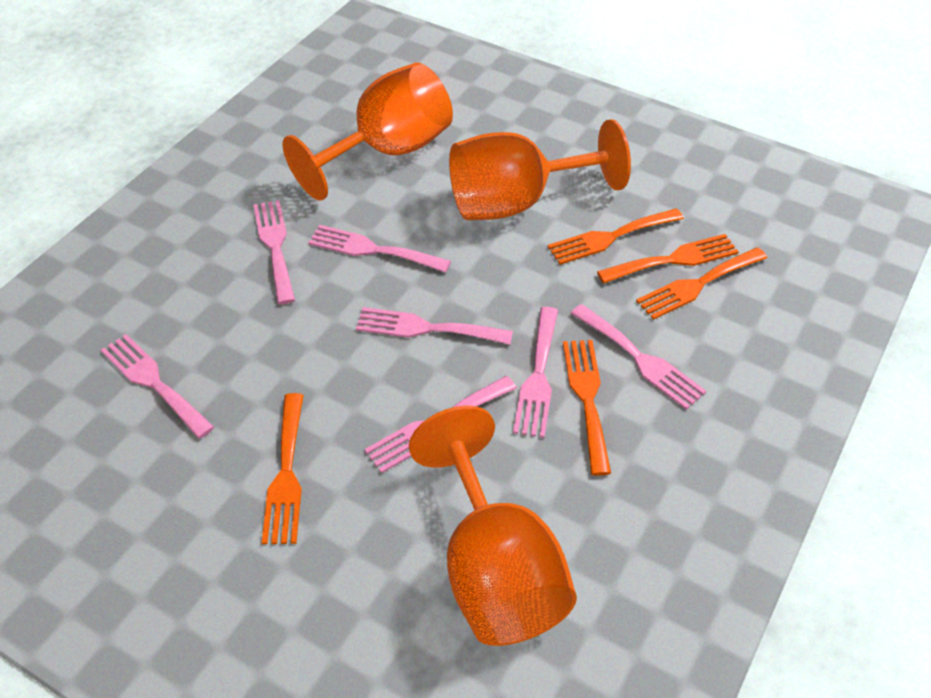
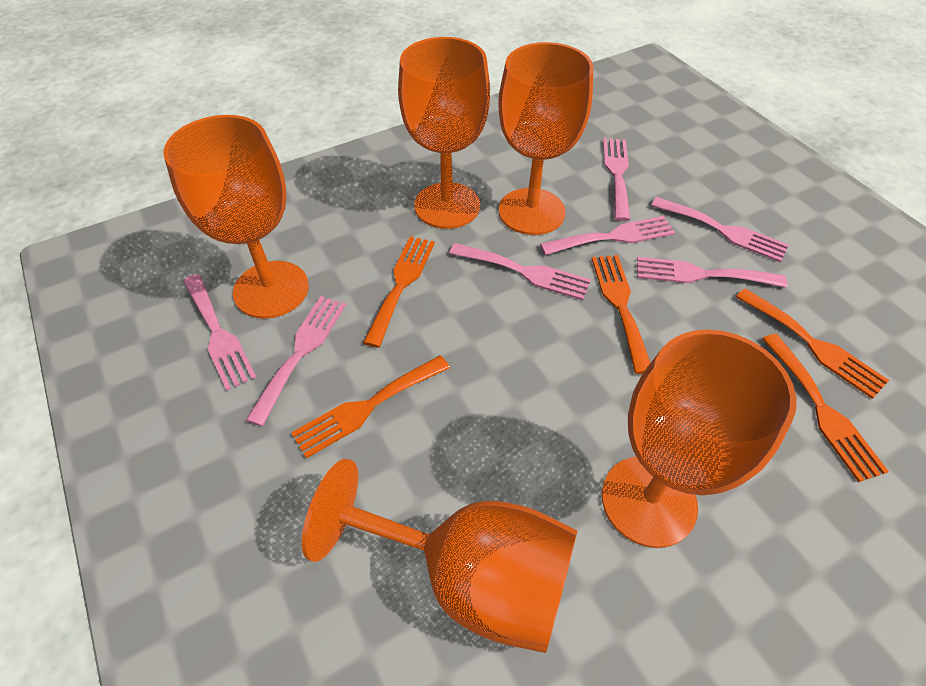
orange goblet: 3 -> 5

